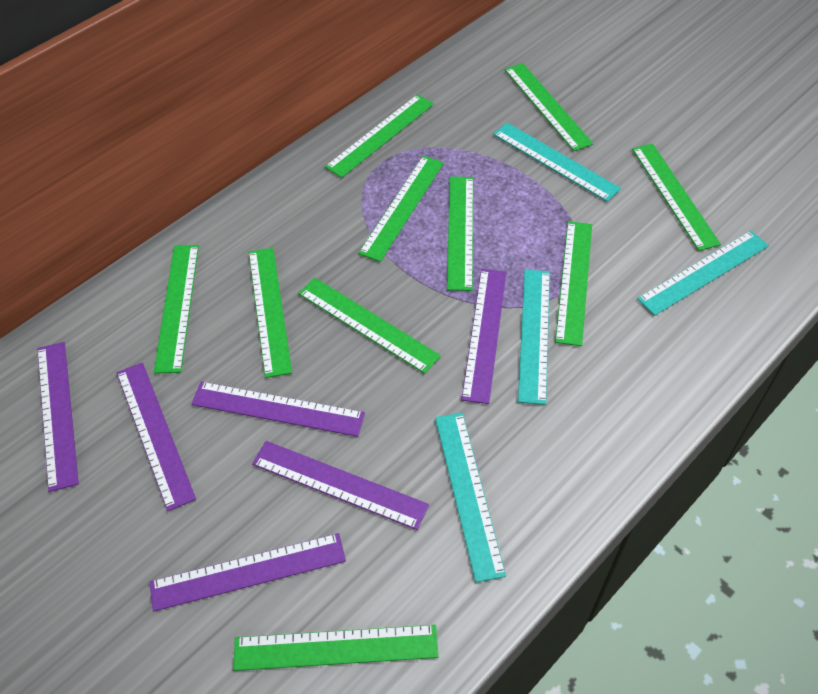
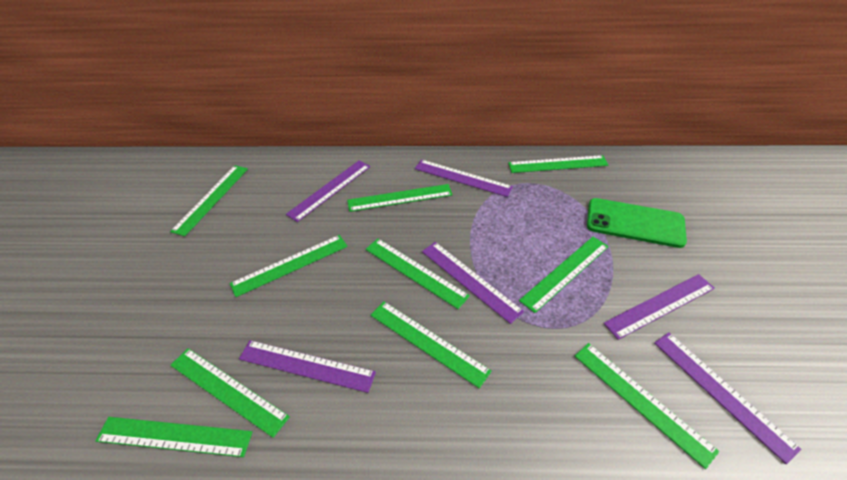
green phone: 0 -> 1
turquoise ruler: 4 -> 0

